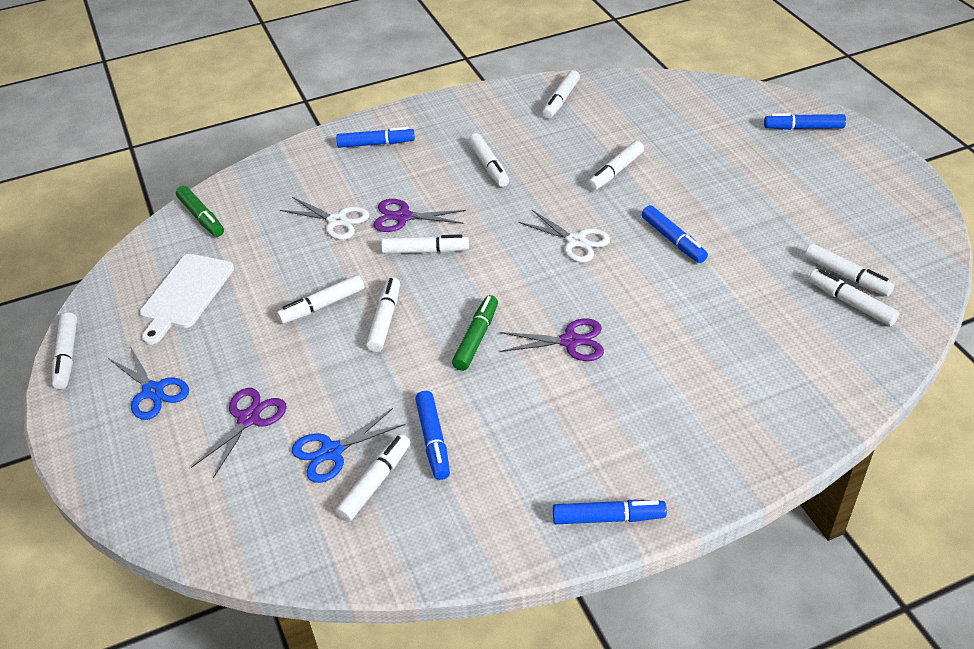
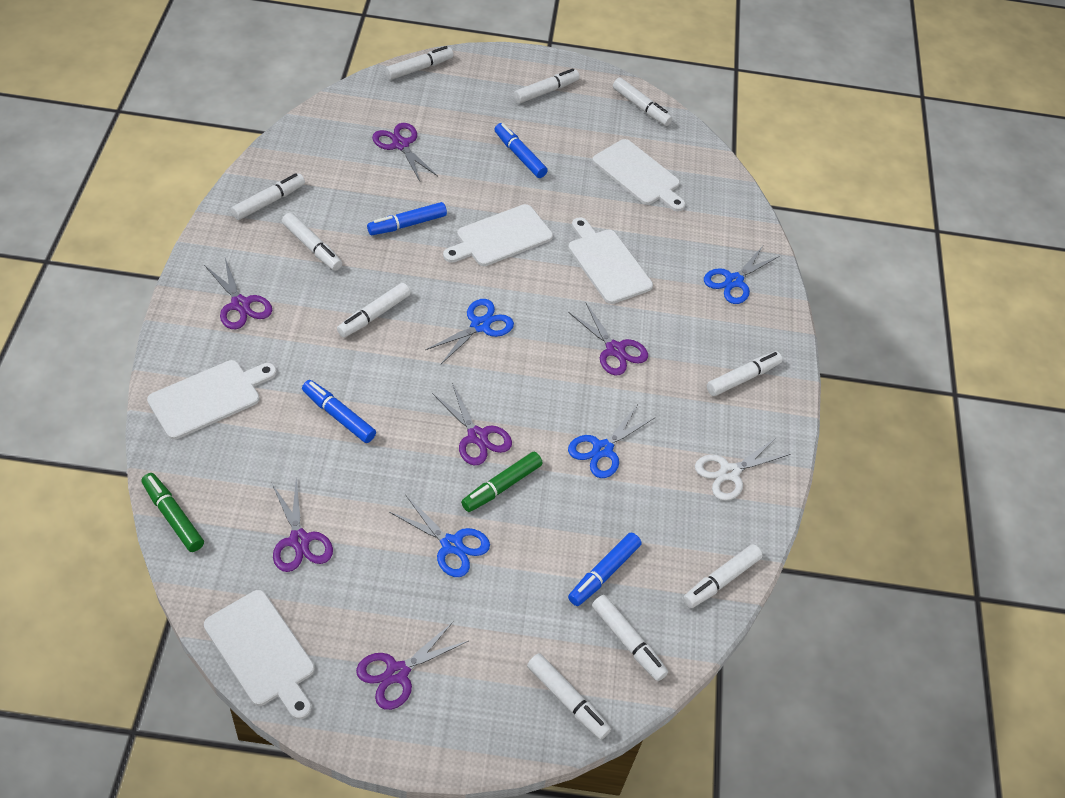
blue marker: 5 -> 4
blue scissors: 2 -> 4
purple scissors: 3 -> 6
white cutting board: 1 -> 5
white scissors: 2 -> 1

